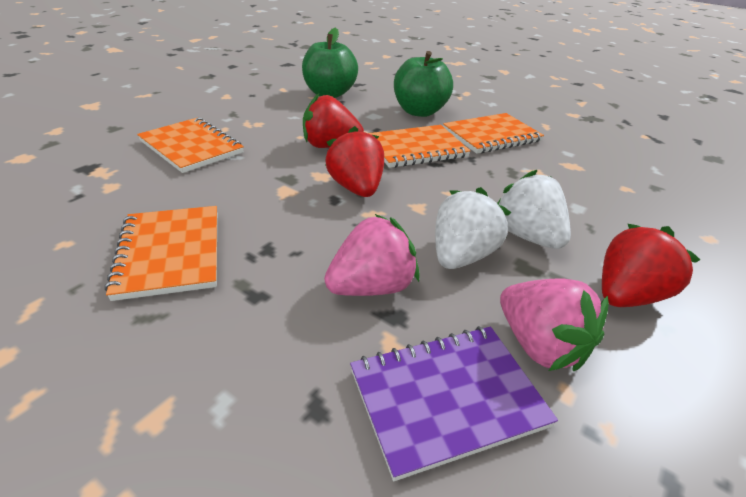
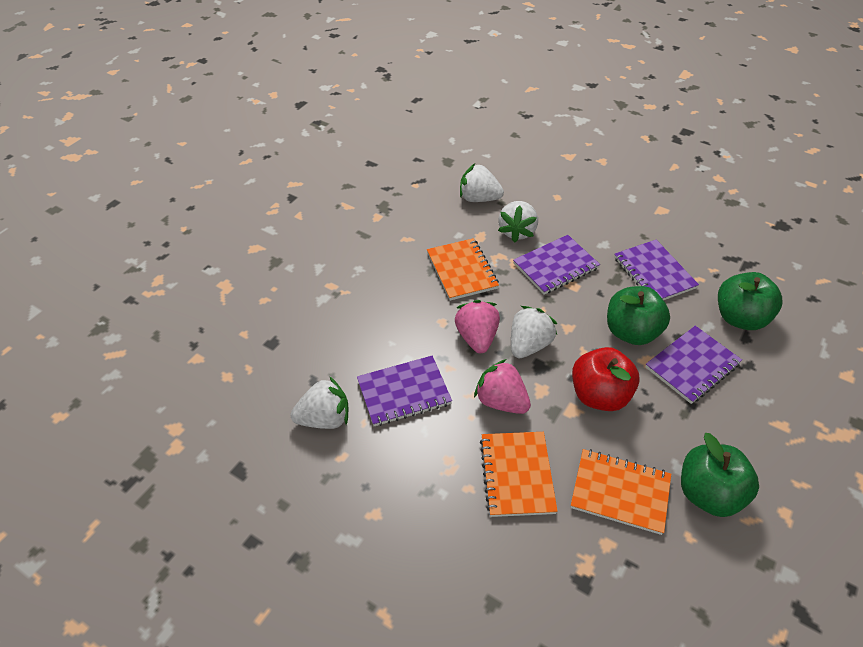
green apple: 2 -> 3
orange notebook: 4 -> 3
purple notebook: 1 -> 4
red apple: 0 -> 1
red strawberry: 3 -> 0
white strawberry: 2 -> 4

